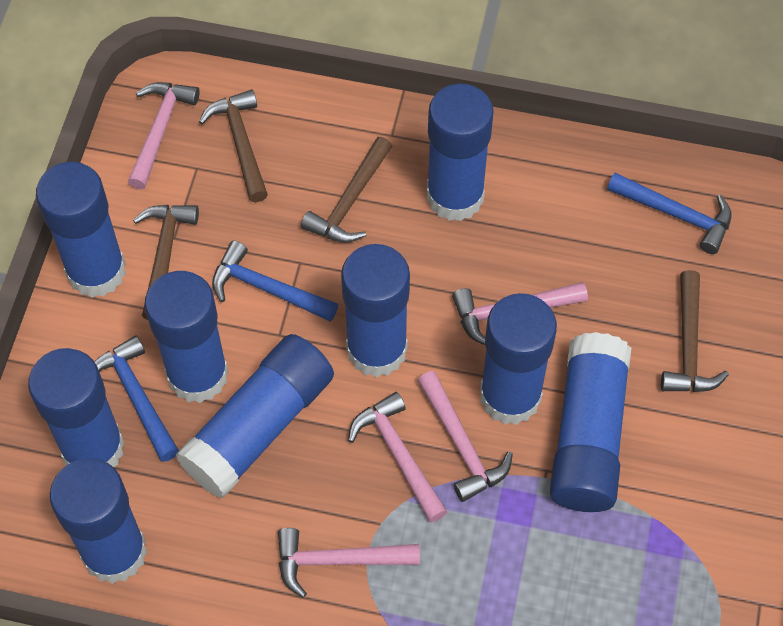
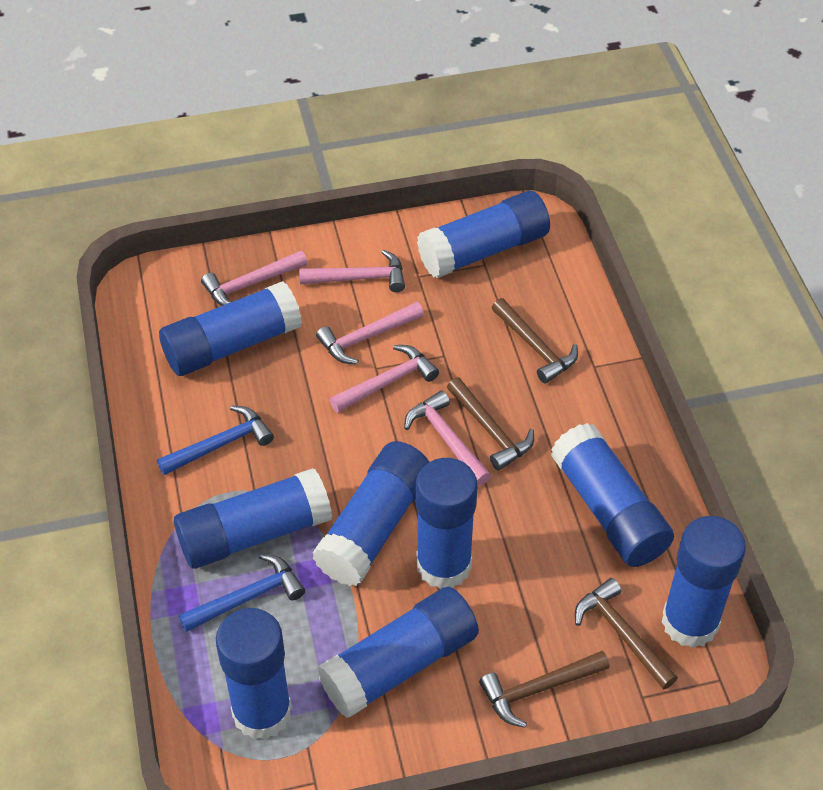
blue hammer: 3 -> 2

